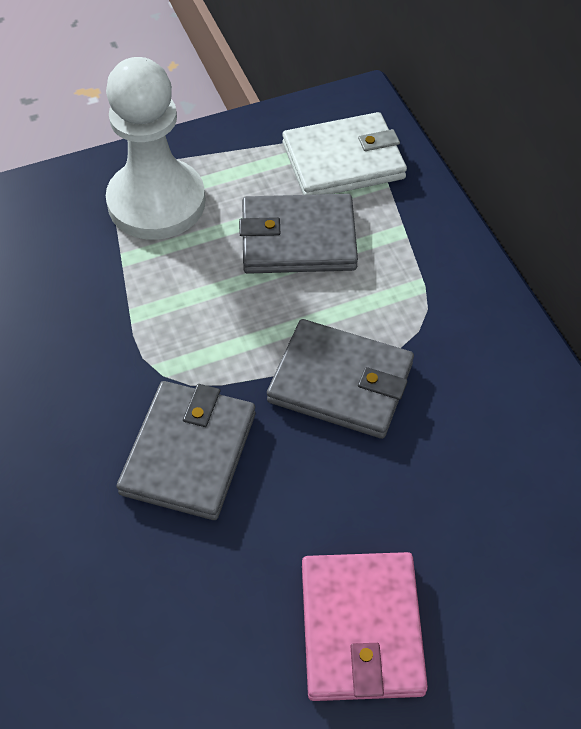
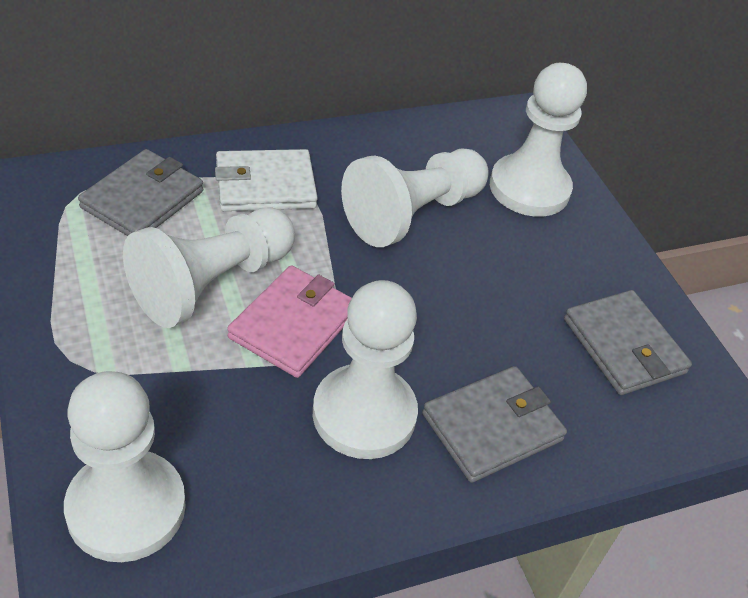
white pawn: 1 -> 5

